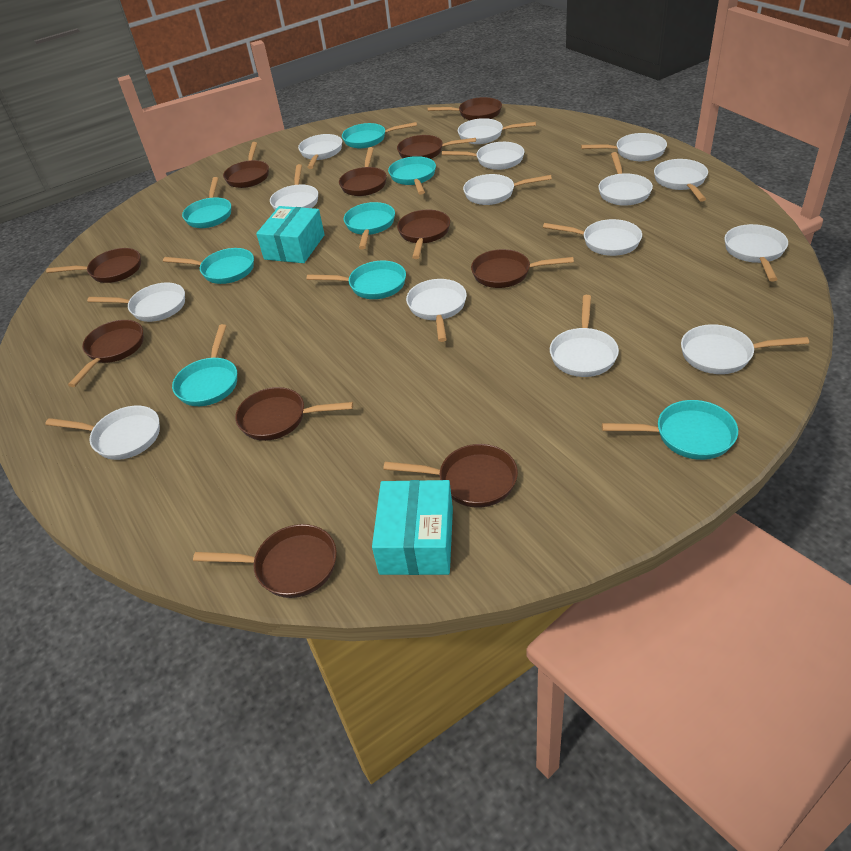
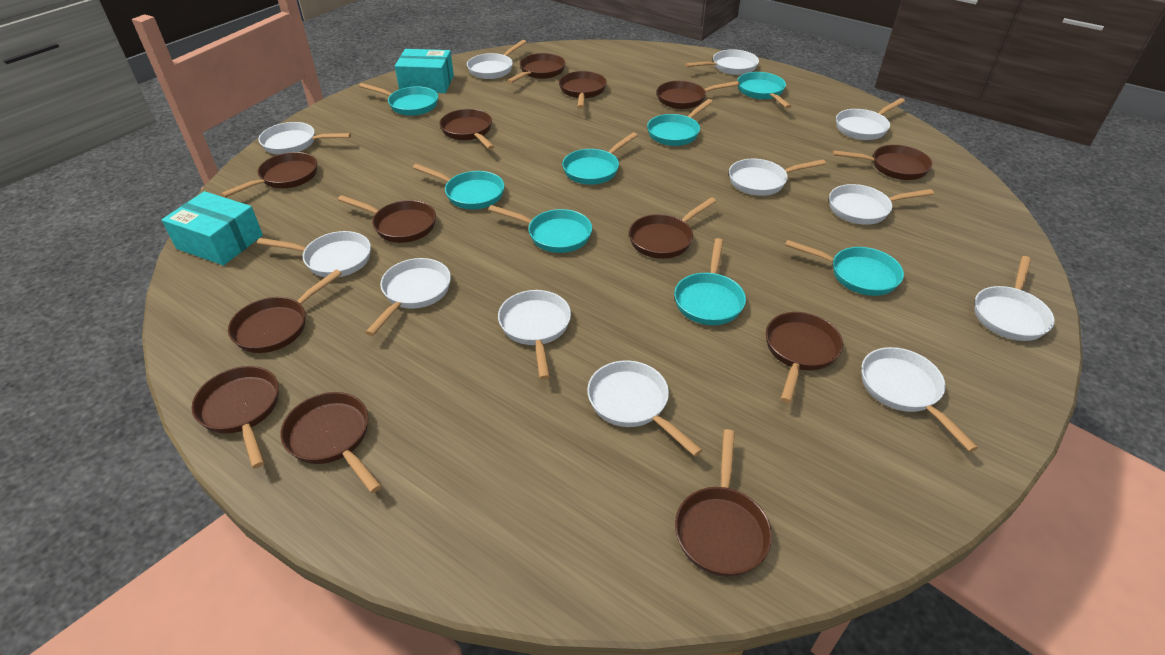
brown pan: 11 -> 13
white pan: 15 -> 12

